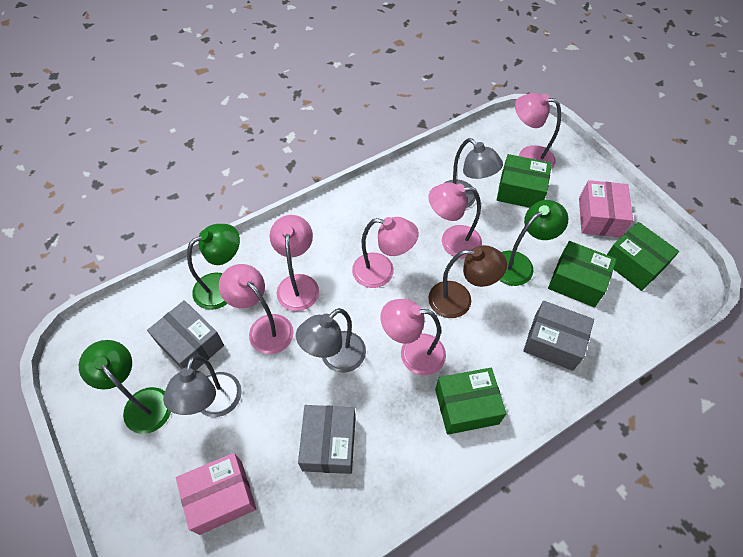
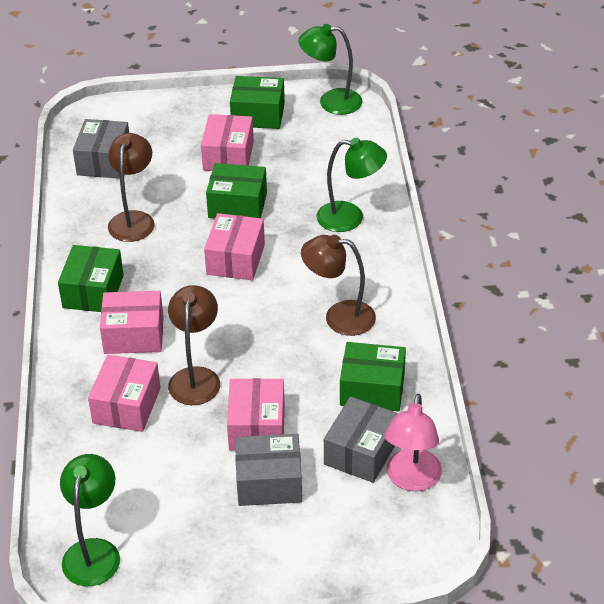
brown lamp: 1 -> 3
grey lamp: 3 -> 0
pink box: 2 -> 5
pink lamp: 6 -> 1

